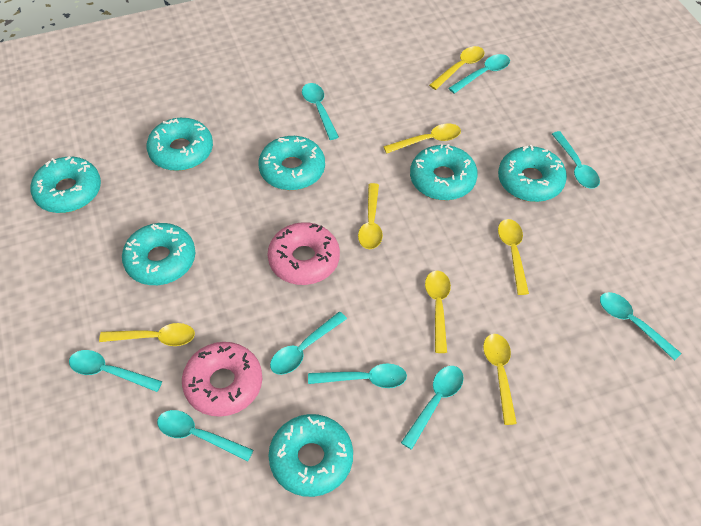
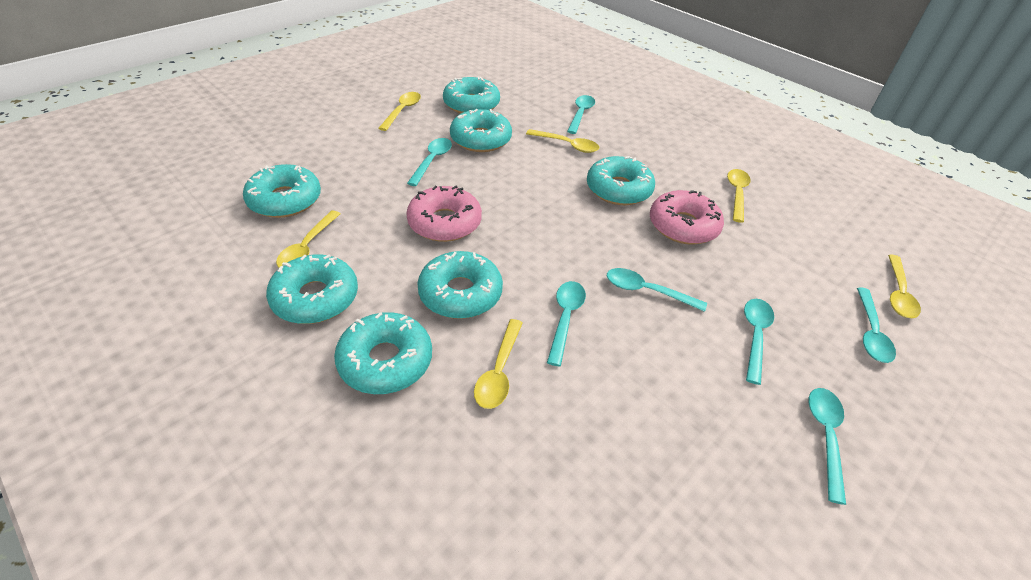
turquoise spoon: 9 -> 7
yellow spoon: 7 -> 6

